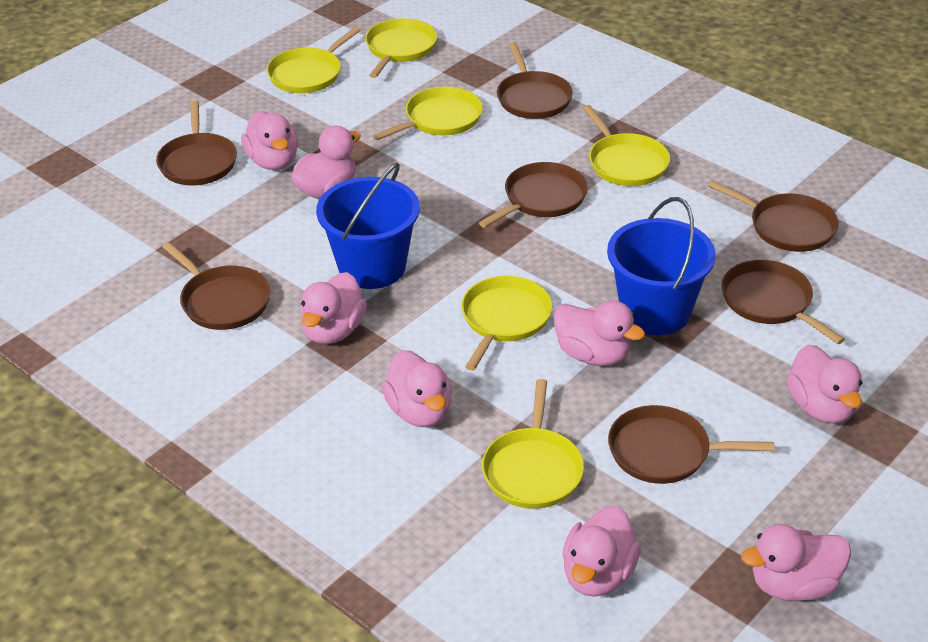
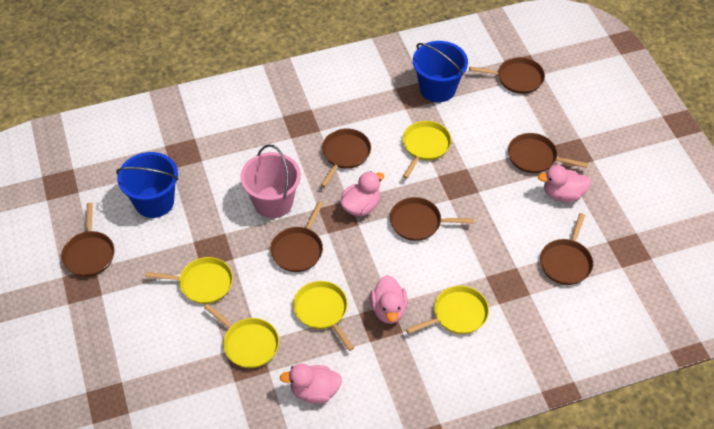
pink bucket: 0 -> 1
pink duck: 8 -> 4
yellow pan: 6 -> 5

